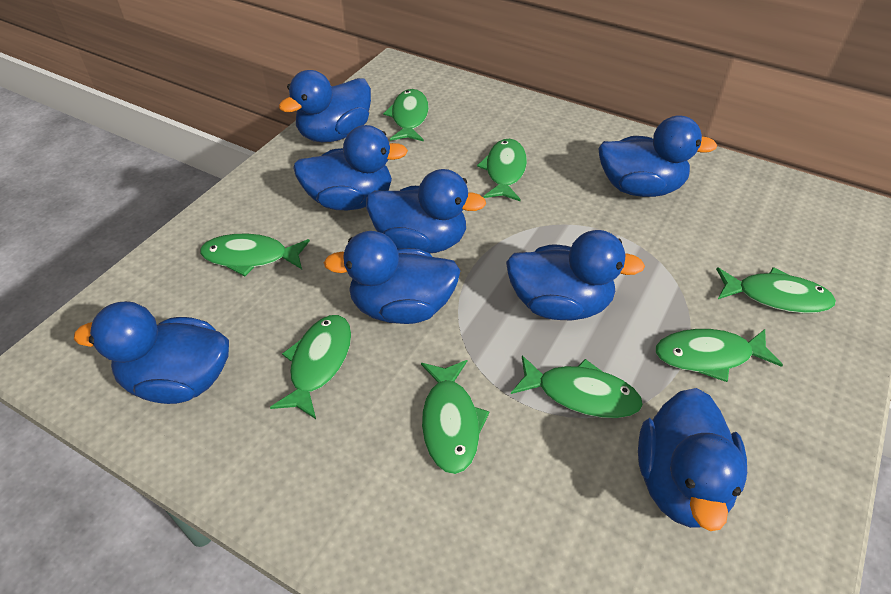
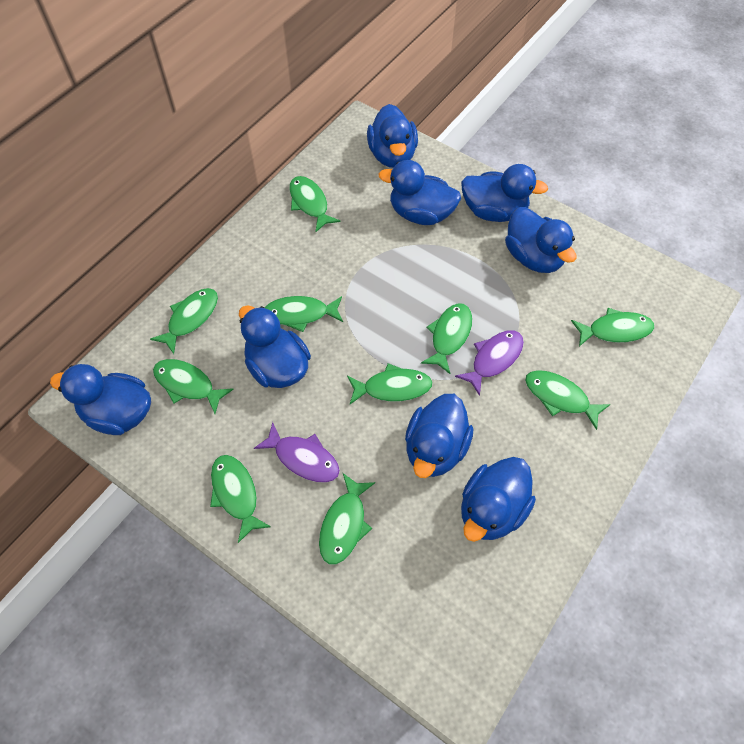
green fish: 8 -> 10
purple fish: 0 -> 2

